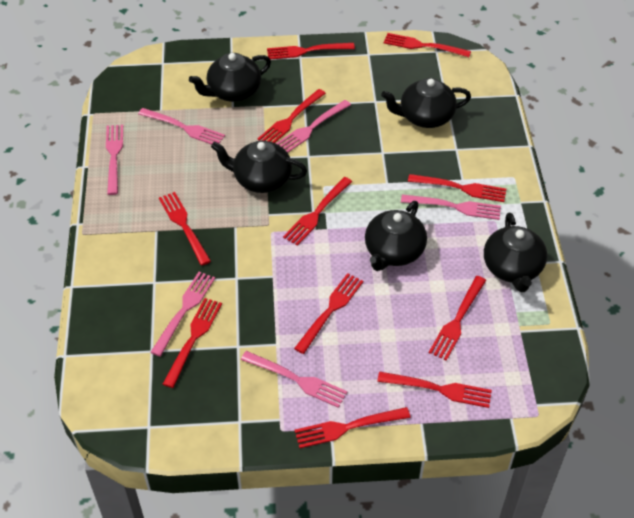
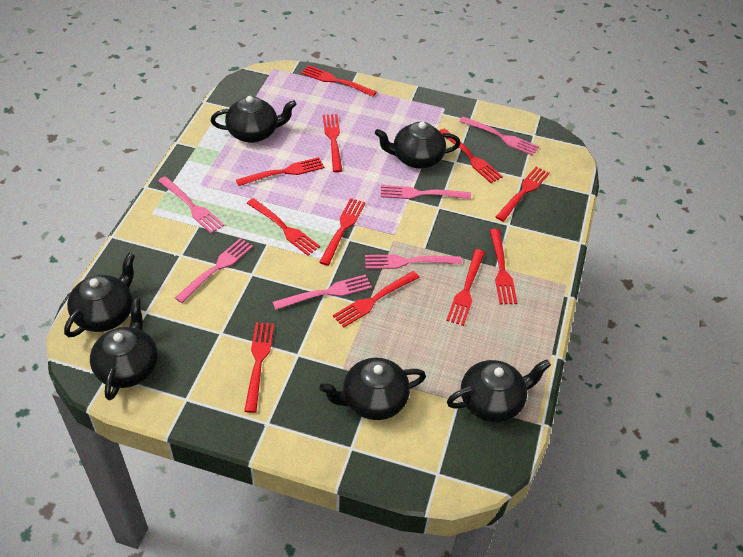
black teapot: 5 -> 6

